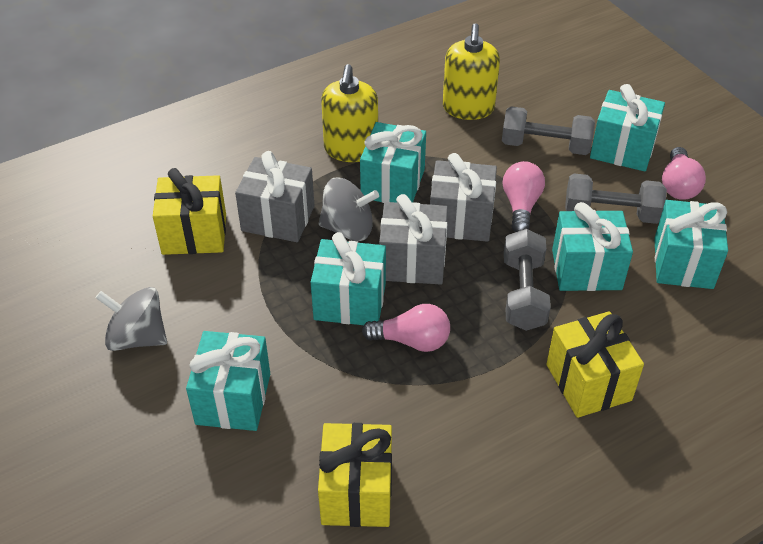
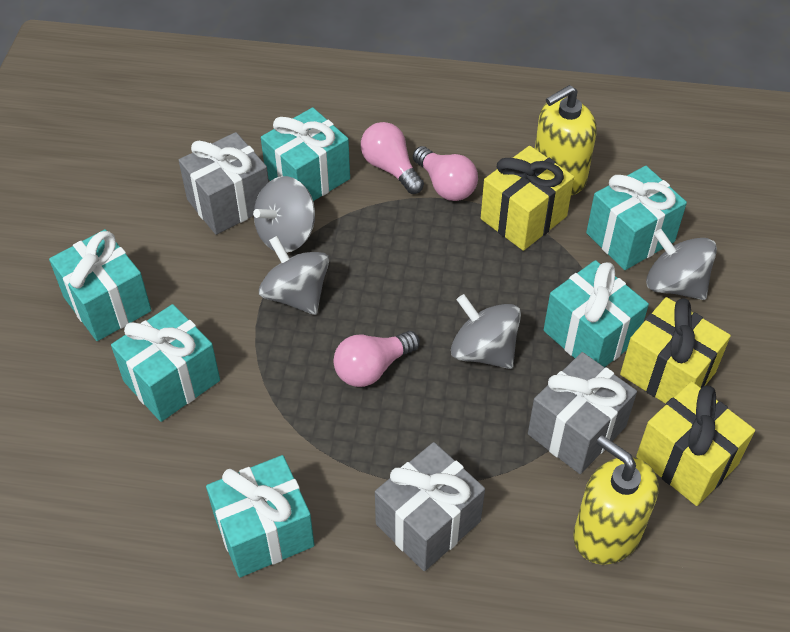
grey dumbbell: 3 -> 0
grey spinning top: 2 -> 4

